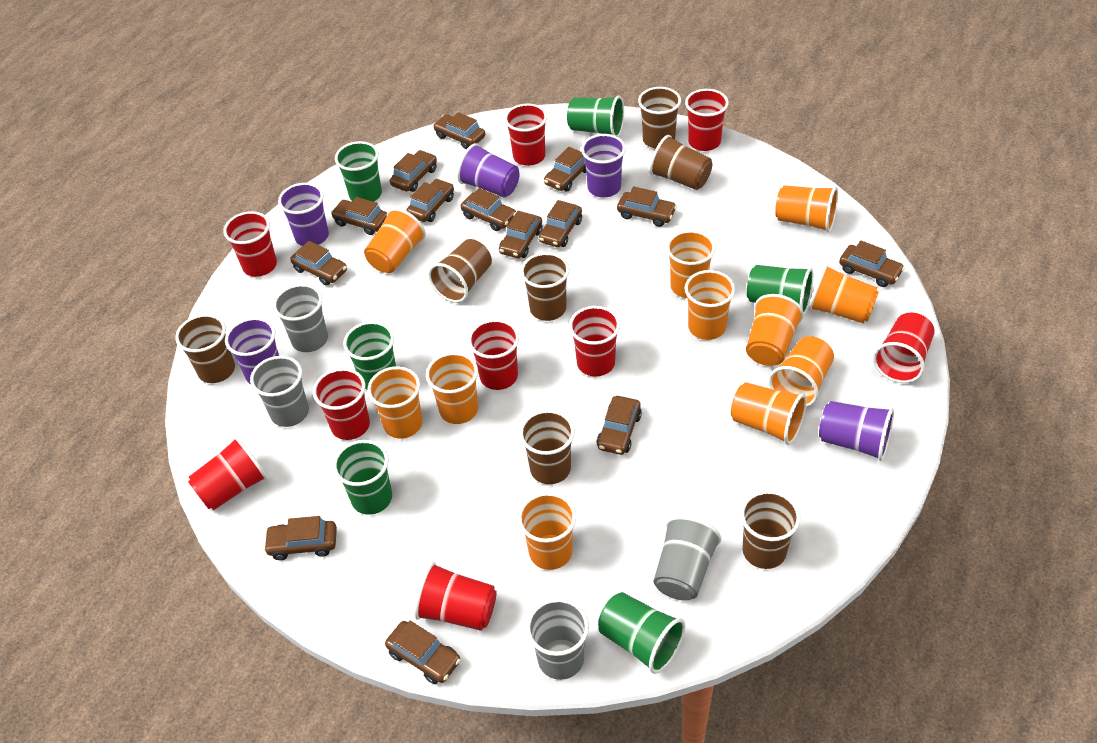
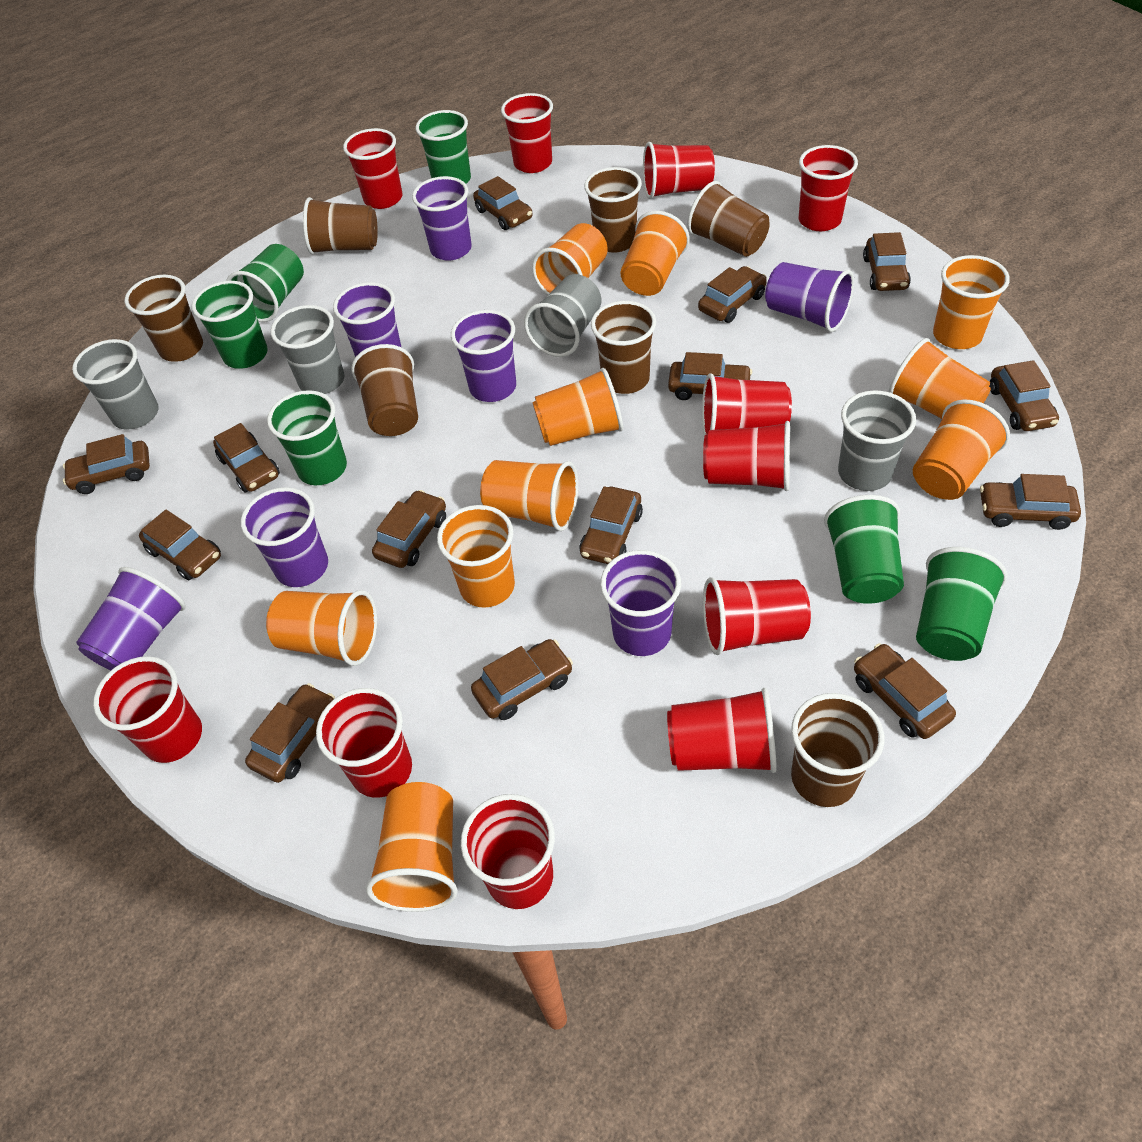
orange cup: 11 -> 10
purple cup: 5 -> 7
red cup: 9 -> 11

